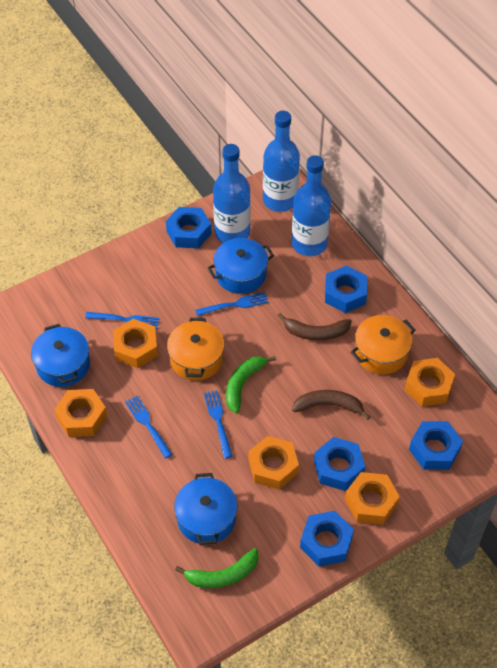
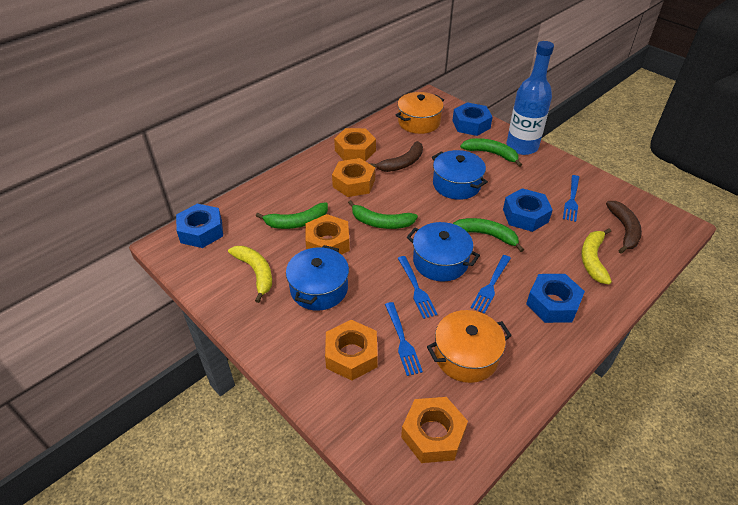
blue bottle: 3 -> 1
blue nut: 5 -> 4
green banana: 2 -> 4
yellow banana: 0 -> 2

